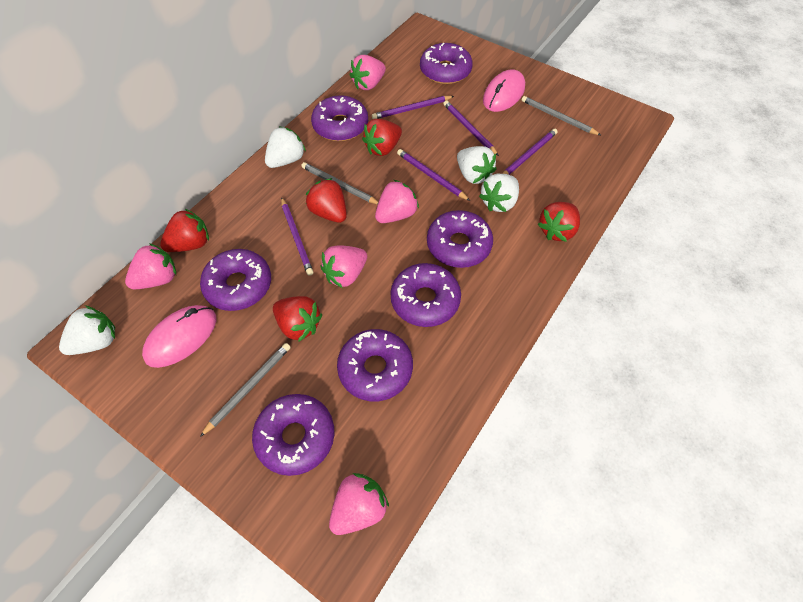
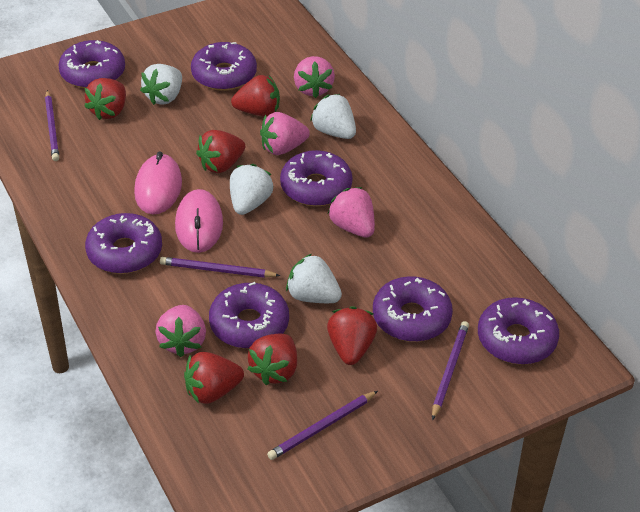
grey pencil: 3 -> 0
pink strawberry: 5 -> 4
purple pencil: 5 -> 4
red strawberry: 5 -> 6

